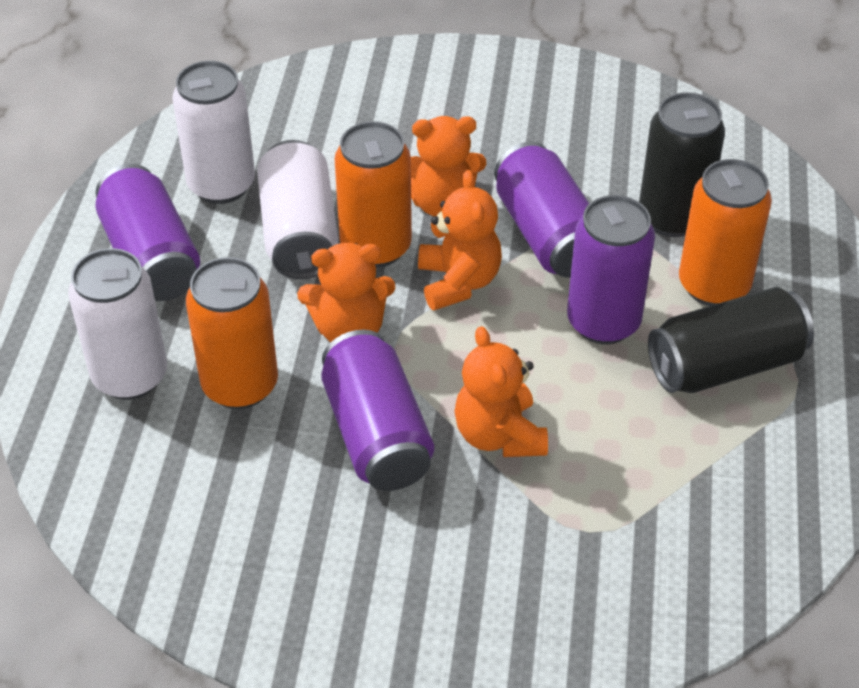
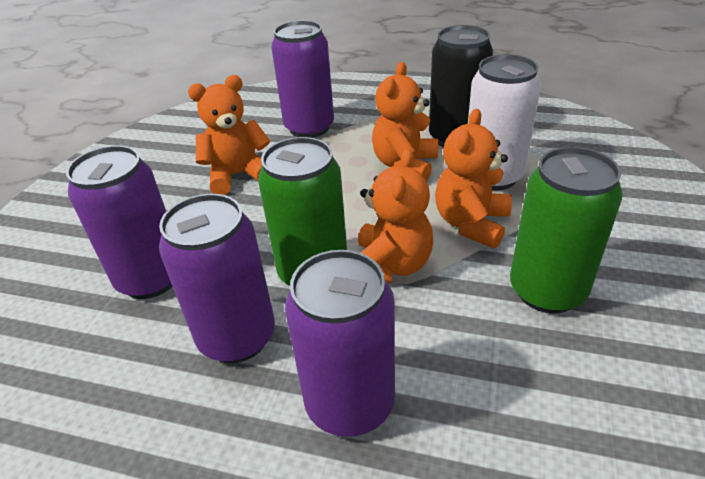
black can: 2 -> 1
green can: 0 -> 2
orange can: 3 -> 0
white can: 3 -> 1

